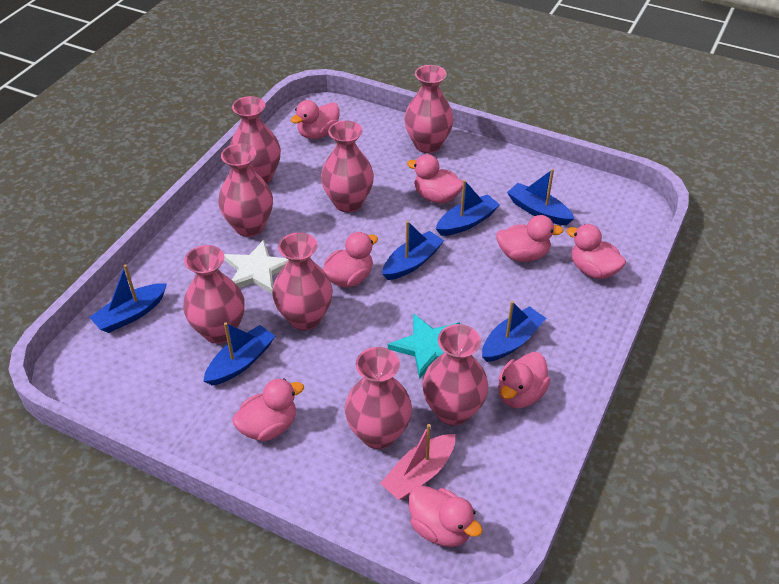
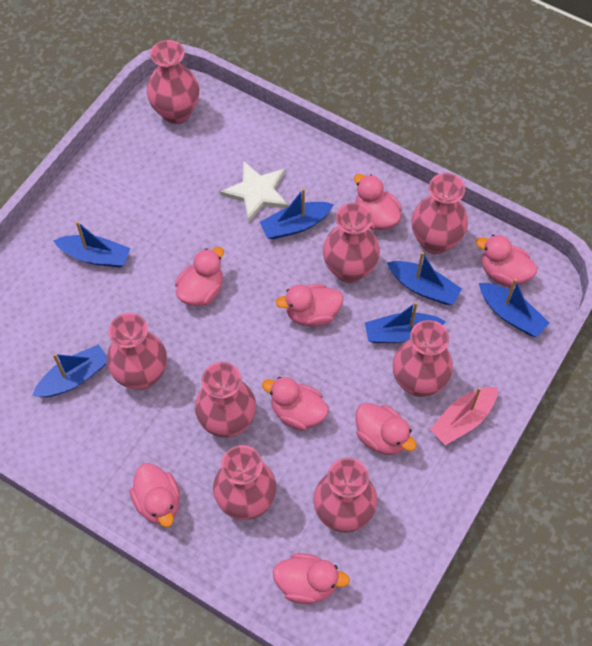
turquoise star: 1 -> 0

